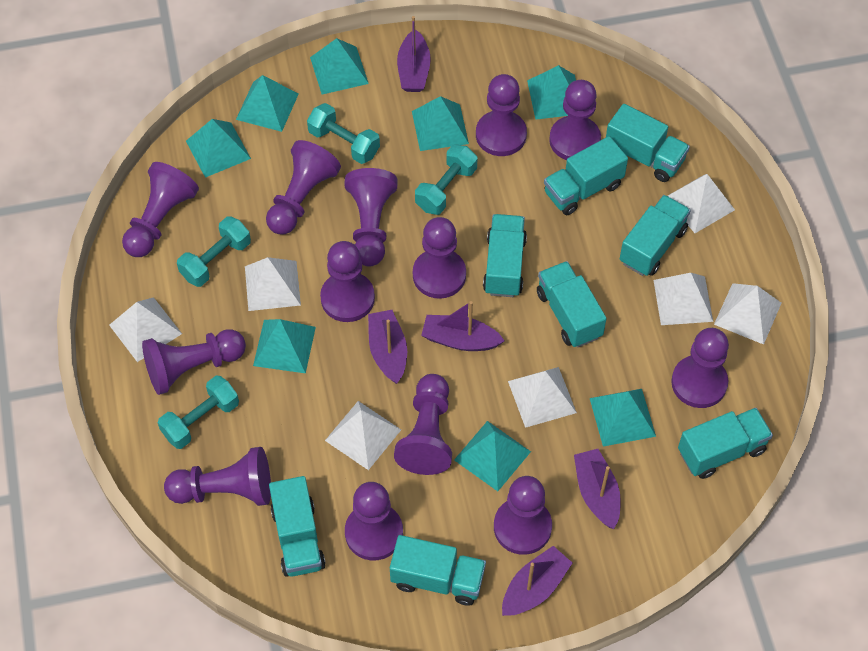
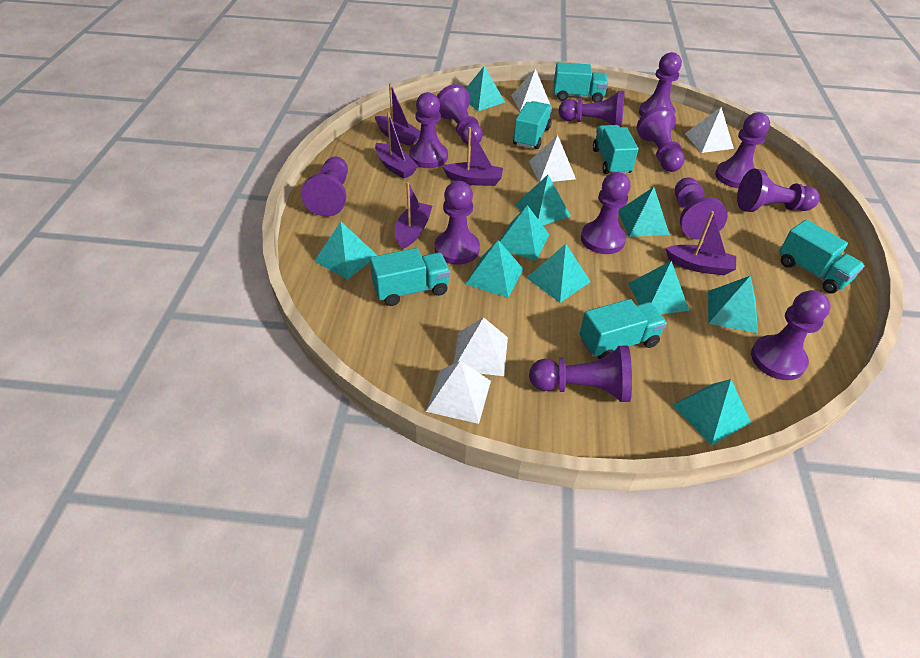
turquoise dumbbell: 4 -> 0
turquoise pyramid: 8 -> 10
turquoise truck: 8 -> 6
white pyramid: 7 -> 5

